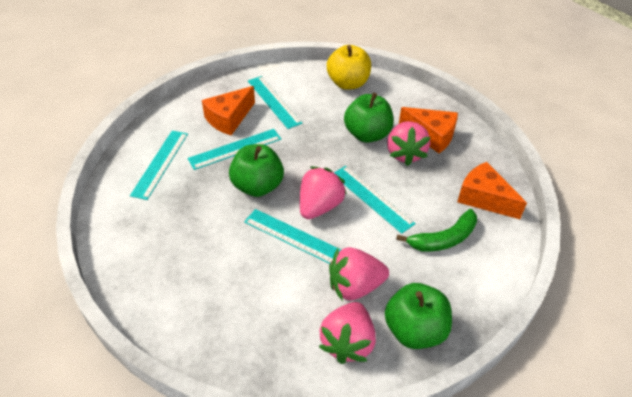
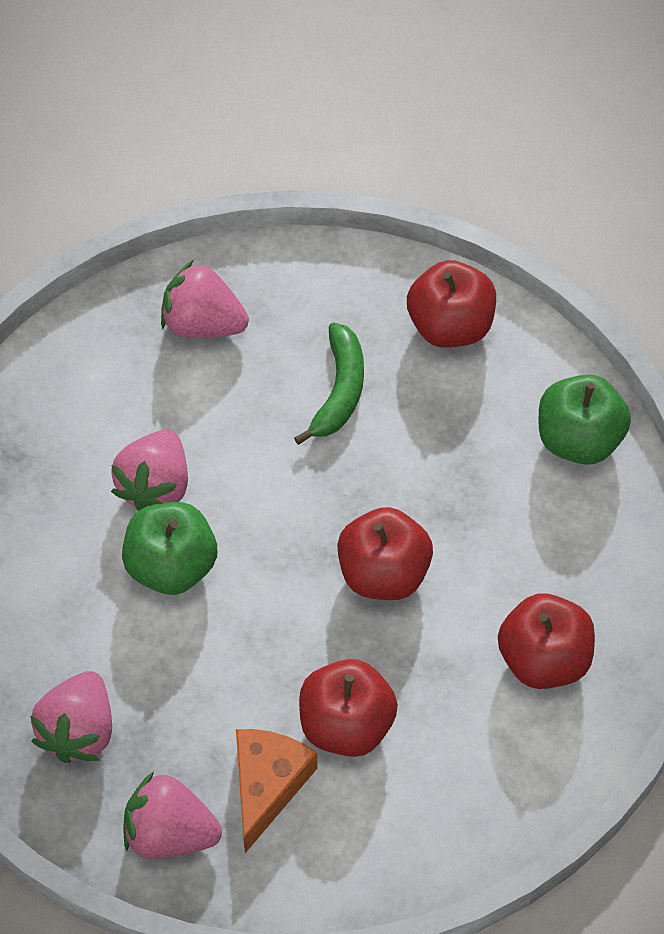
green apple: 3 -> 2
orange cheese: 3 -> 1
red apple: 0 -> 4
turquoise ruler: 5 -> 0
yellow apple: 1 -> 0

